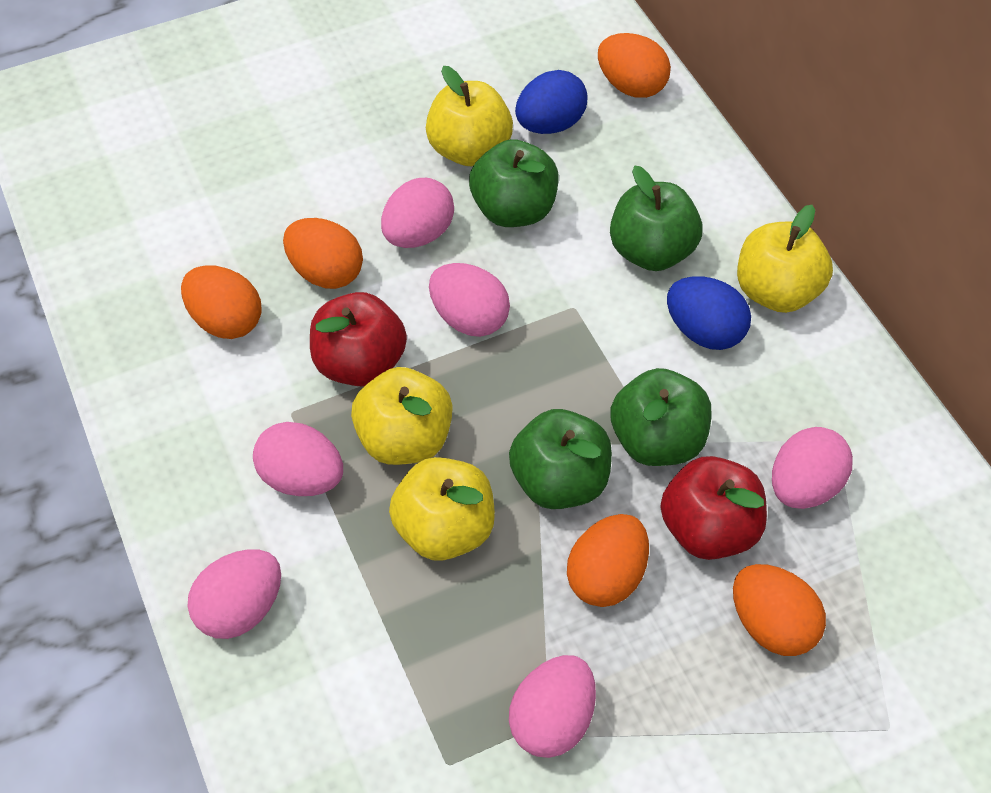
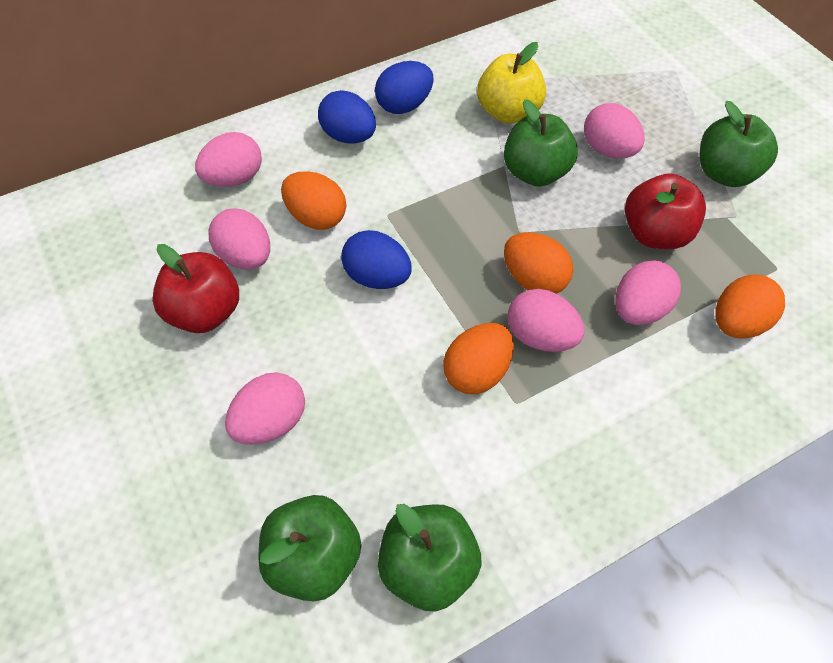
blue egg: 2 -> 3
orange egg: 5 -> 4
yellow apple: 4 -> 1

